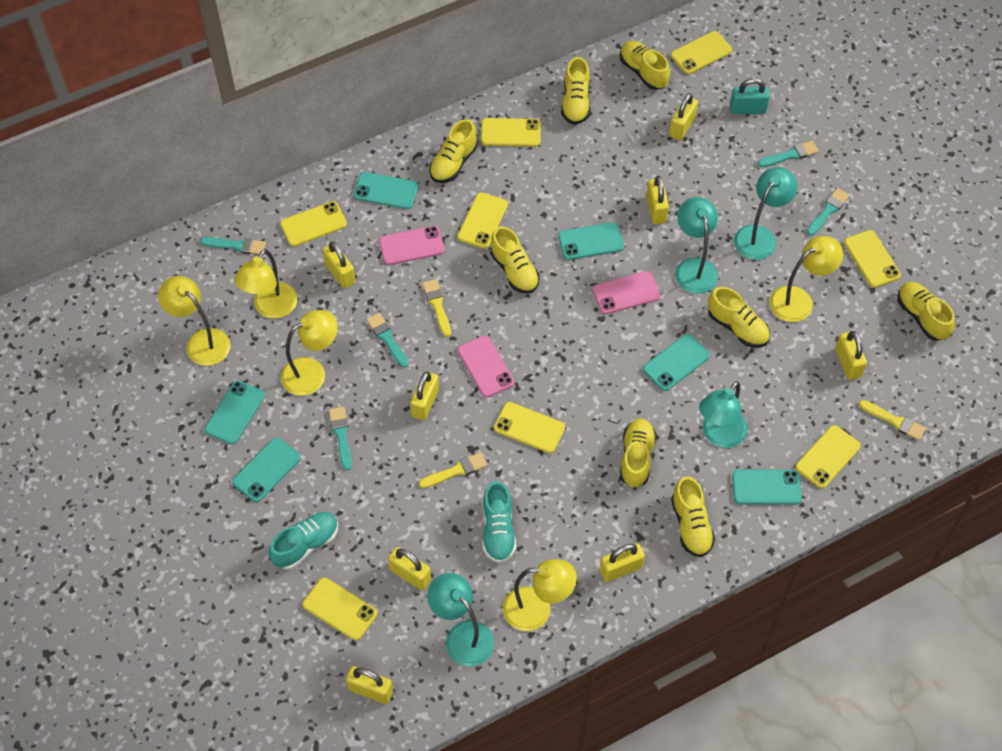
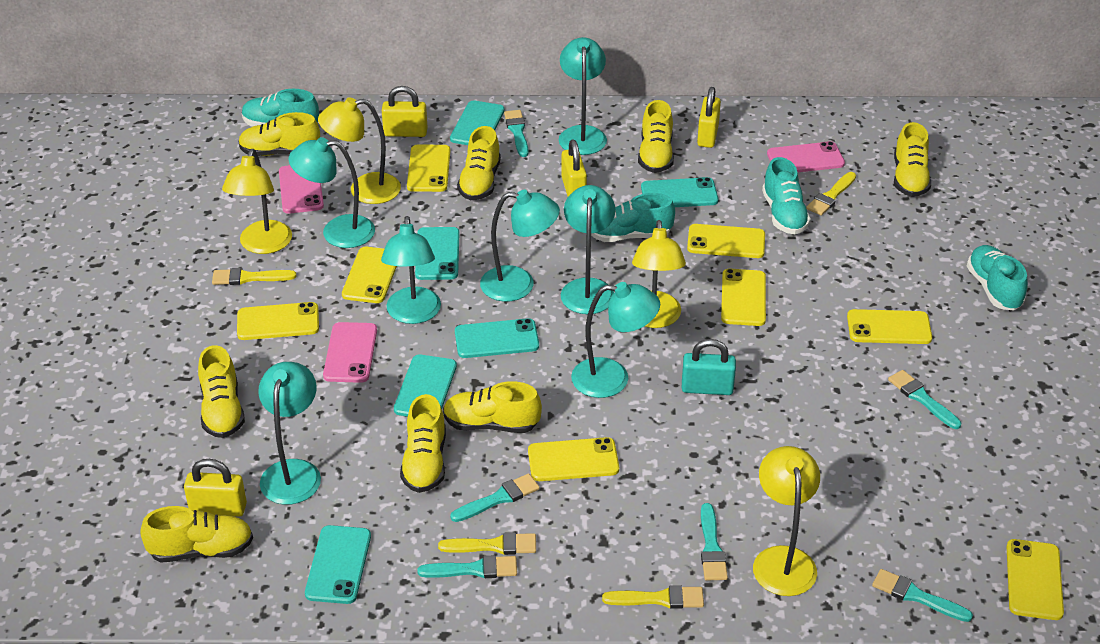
turquoise brush: 5 -> 6
turquoise lamp: 4 -> 7
turquoise shoe: 2 -> 4
yellow brush: 3 -> 4
yellow lamp: 5 -> 4
yellow padlock: 8 -> 4

